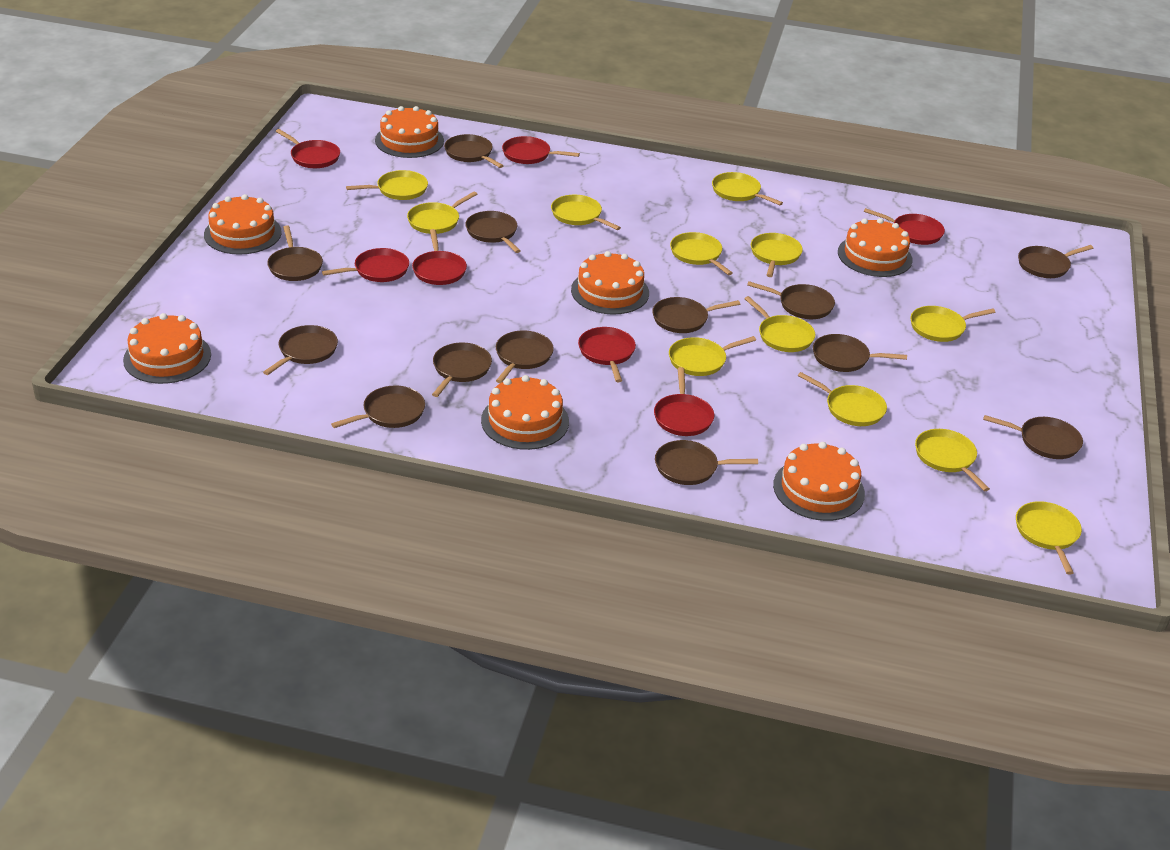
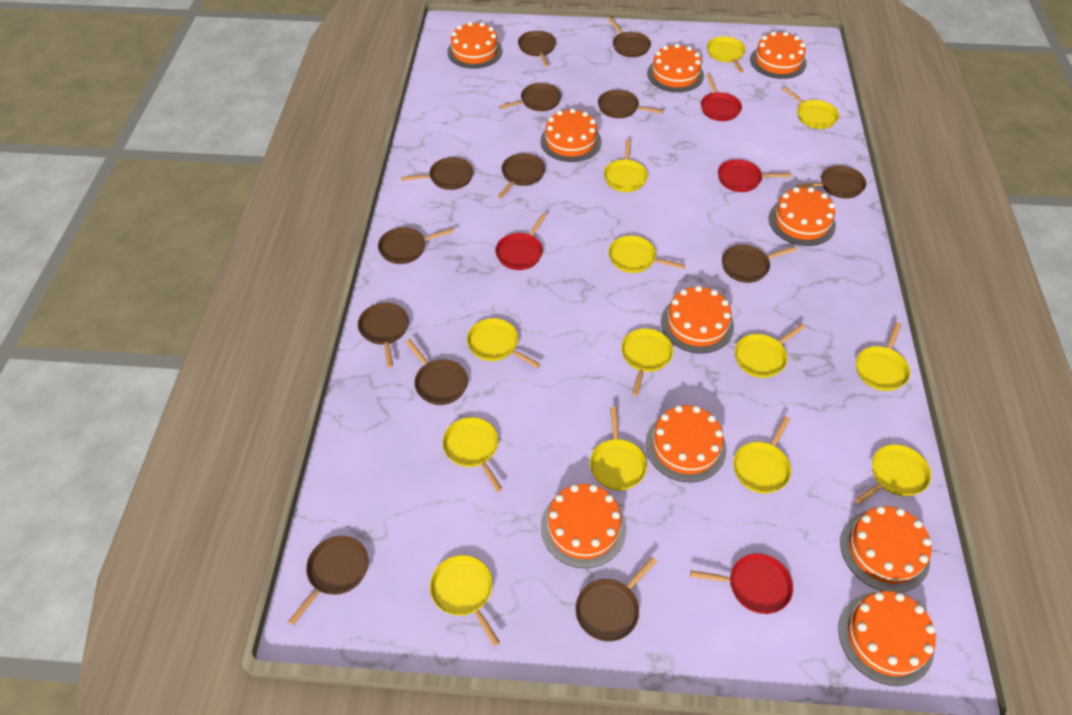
orange cake: 7 -> 10
red pan: 7 -> 4
yellow pan: 12 -> 13

